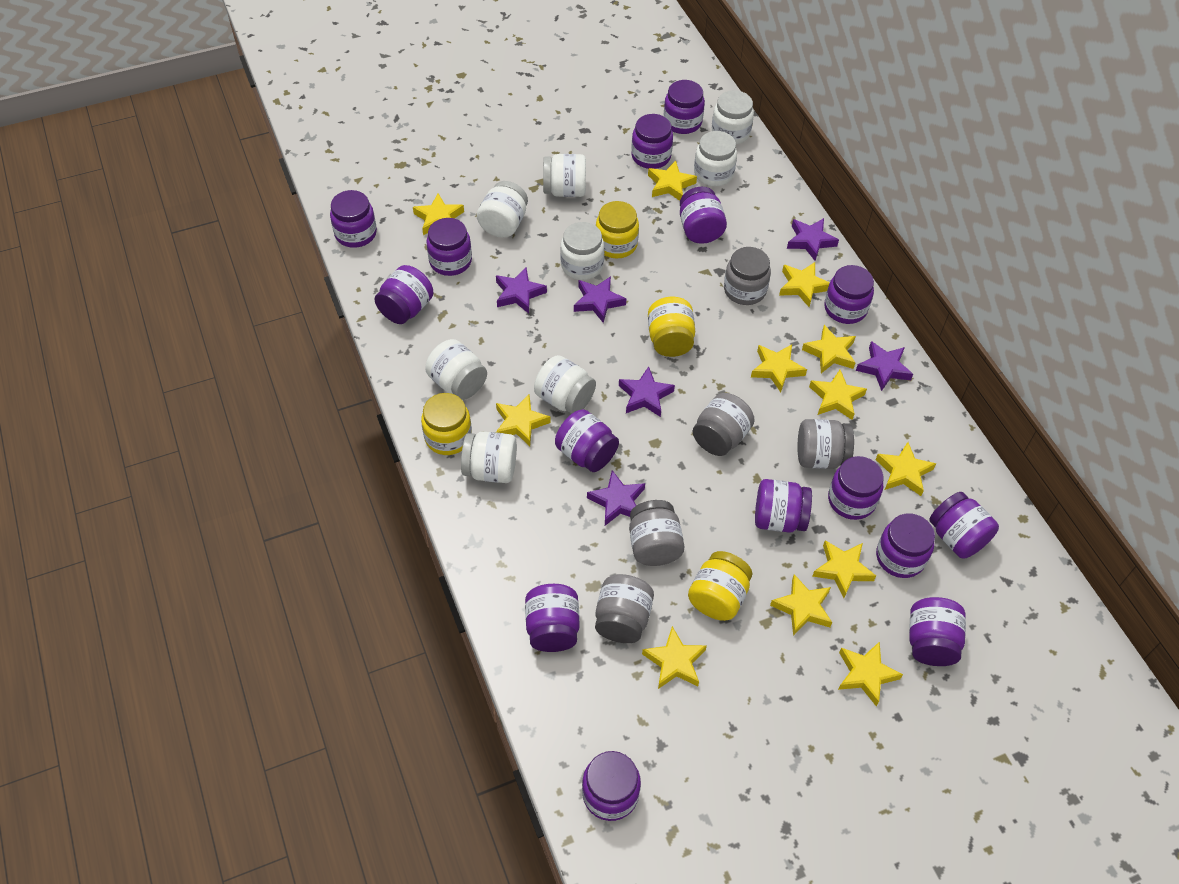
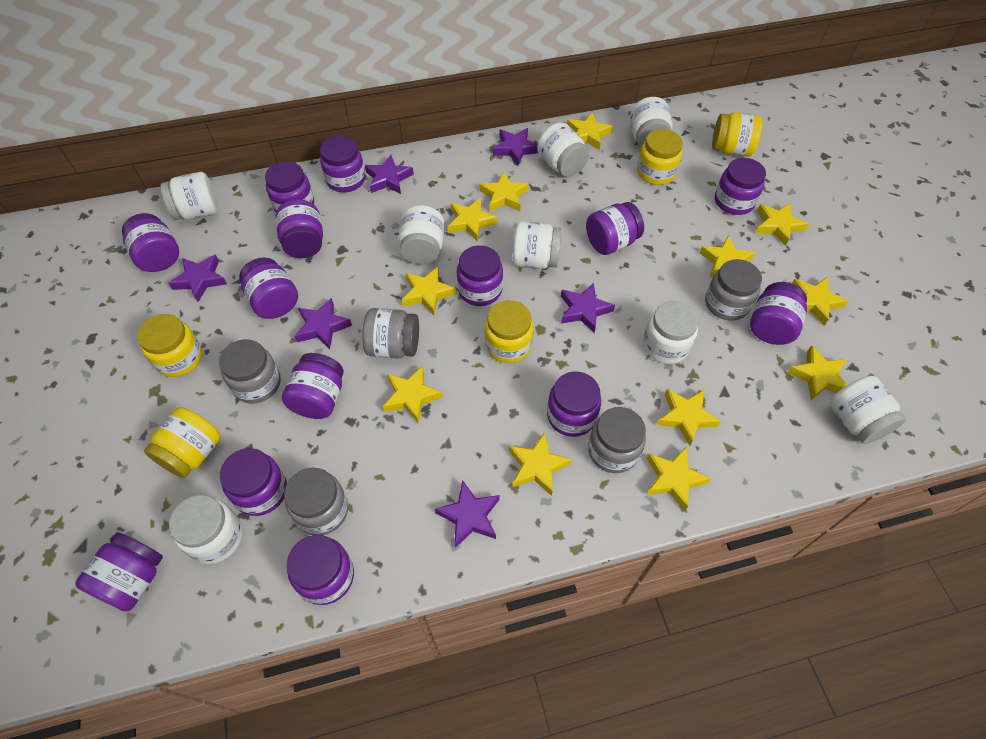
purple jar: 15 -> 14
yellow jar: 4 -> 5

